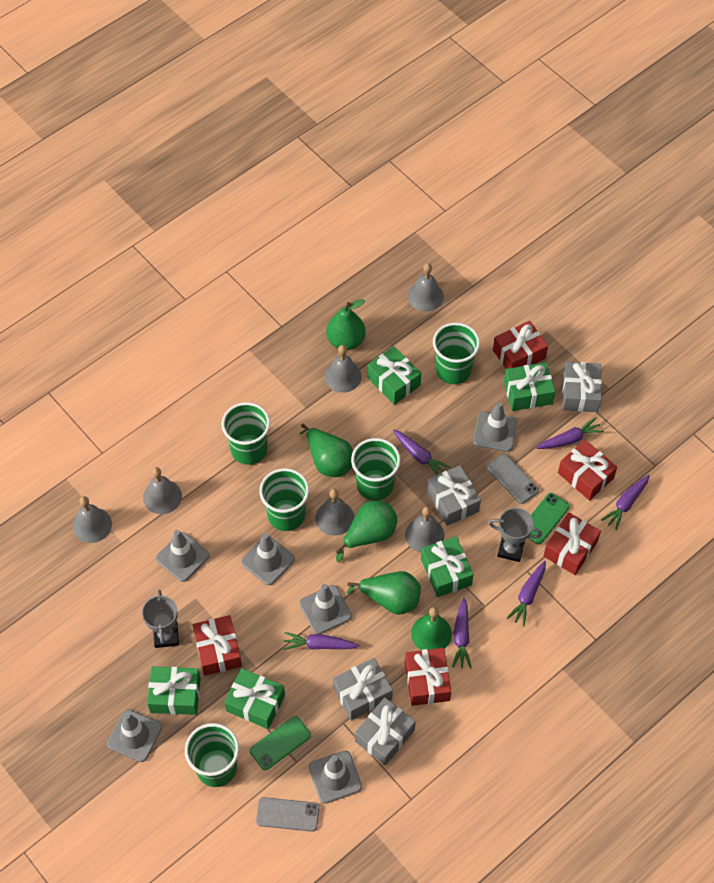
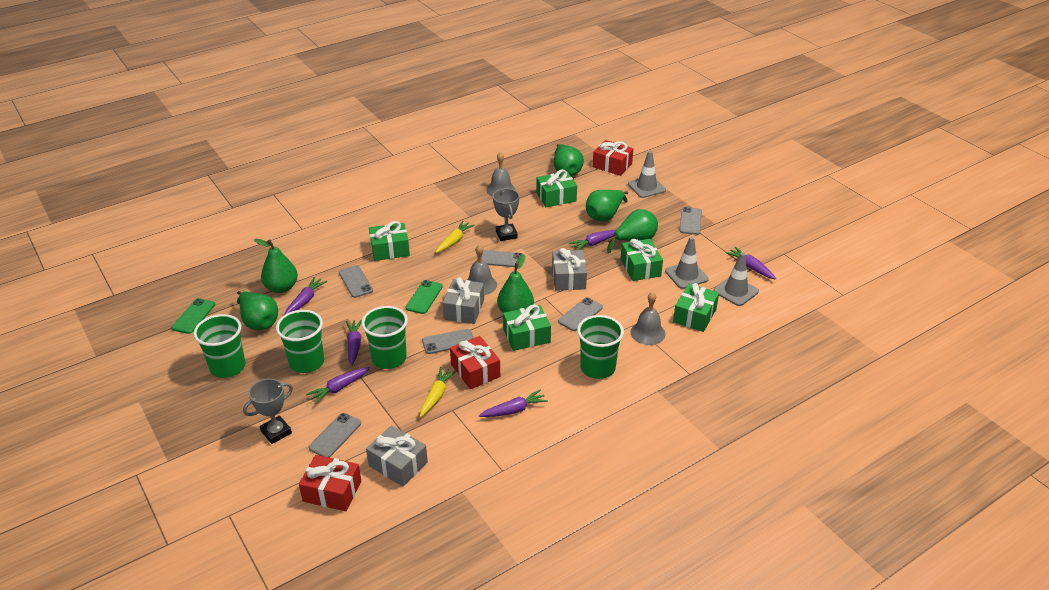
green bell: 1 -> 0
green cup: 5 -> 4
green pear: 4 -> 6
grey bell: 6 -> 3
grey gift: 4 -> 3
grey phone: 2 -> 6
grey traffic cone: 6 -> 3
red gift: 5 -> 3
yellow carrot: 0 -> 2

